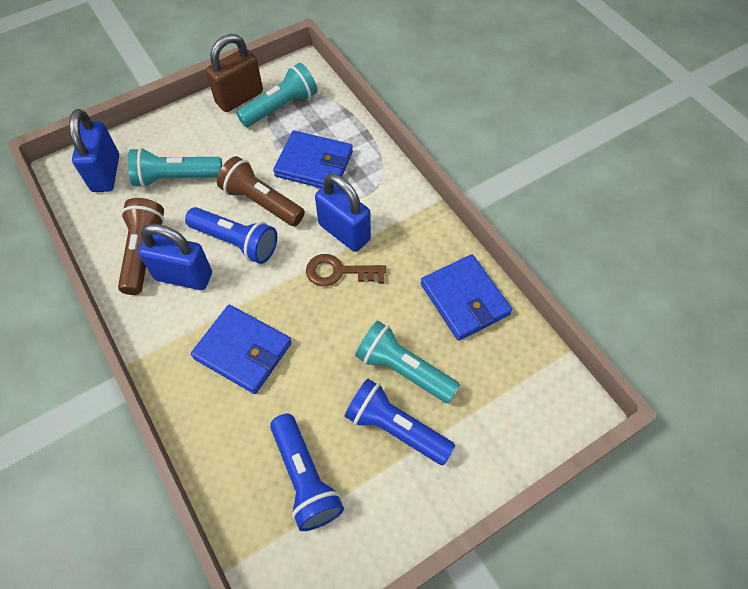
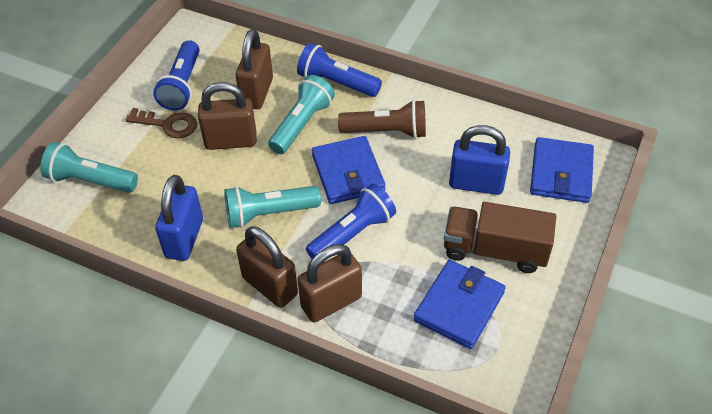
blue padlock: 3 -> 2
brown flashlight: 2 -> 1
brown padlock: 1 -> 4
brown truck: 0 -> 1

